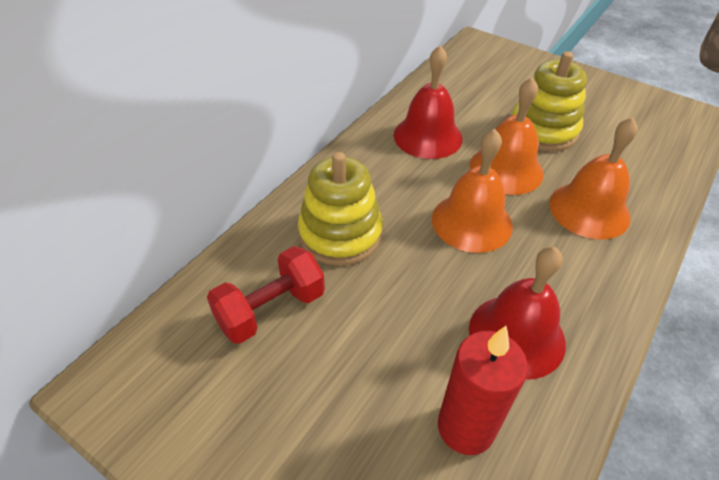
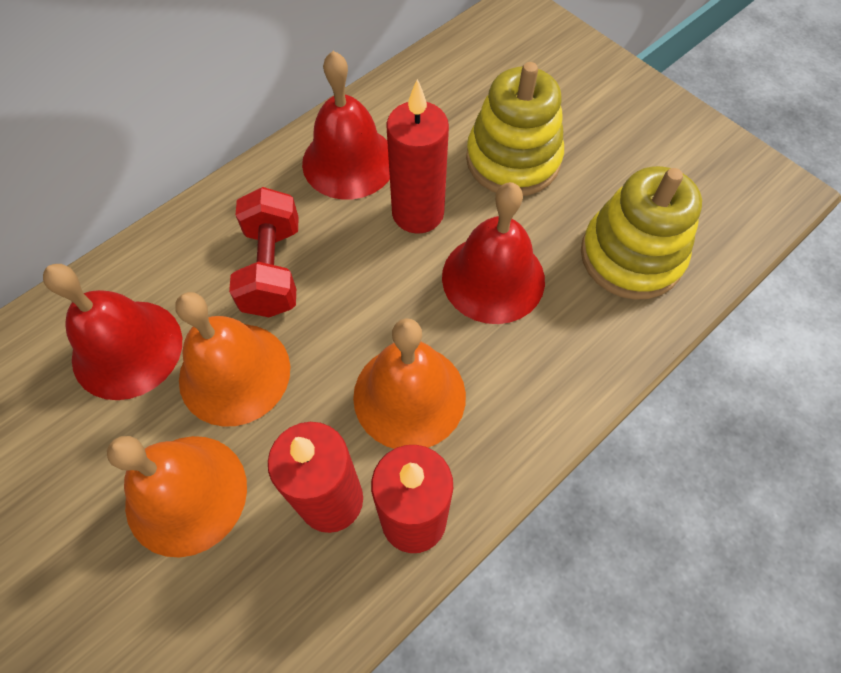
red bell: 2 -> 3
red candle: 1 -> 3

